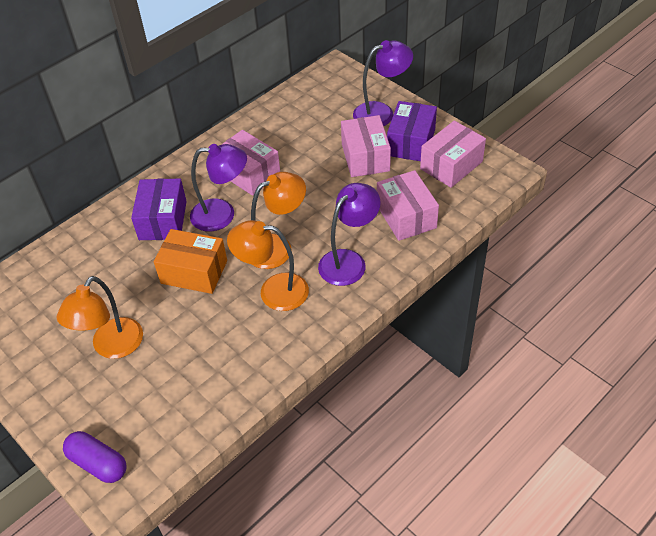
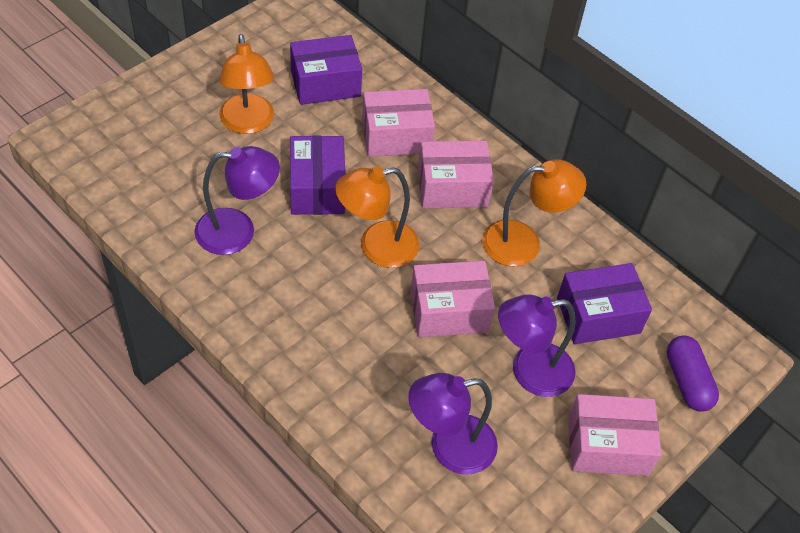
orange box: 1 -> 0
purple box: 2 -> 3

